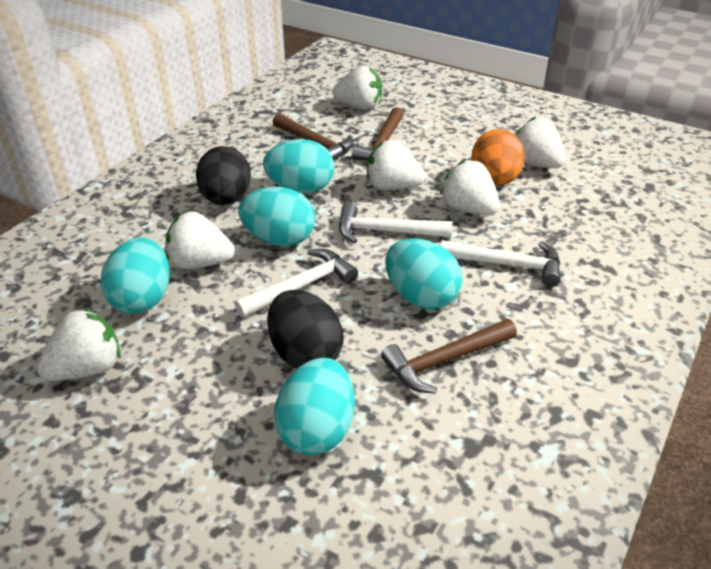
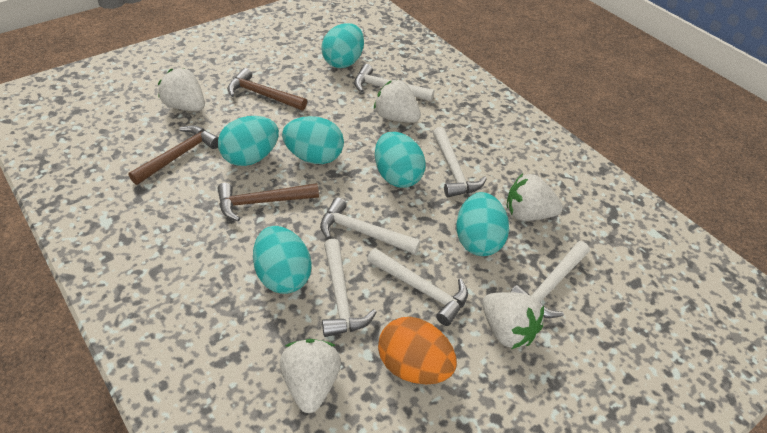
black egg: 2 -> 0
turquoise egg: 5 -> 6
white hammer: 3 -> 6
white strawberry: 6 -> 5

